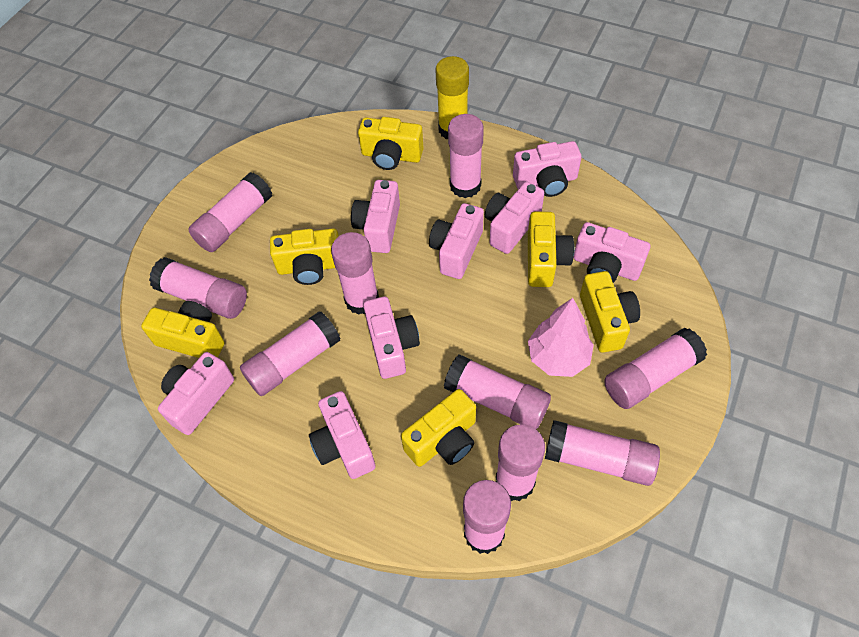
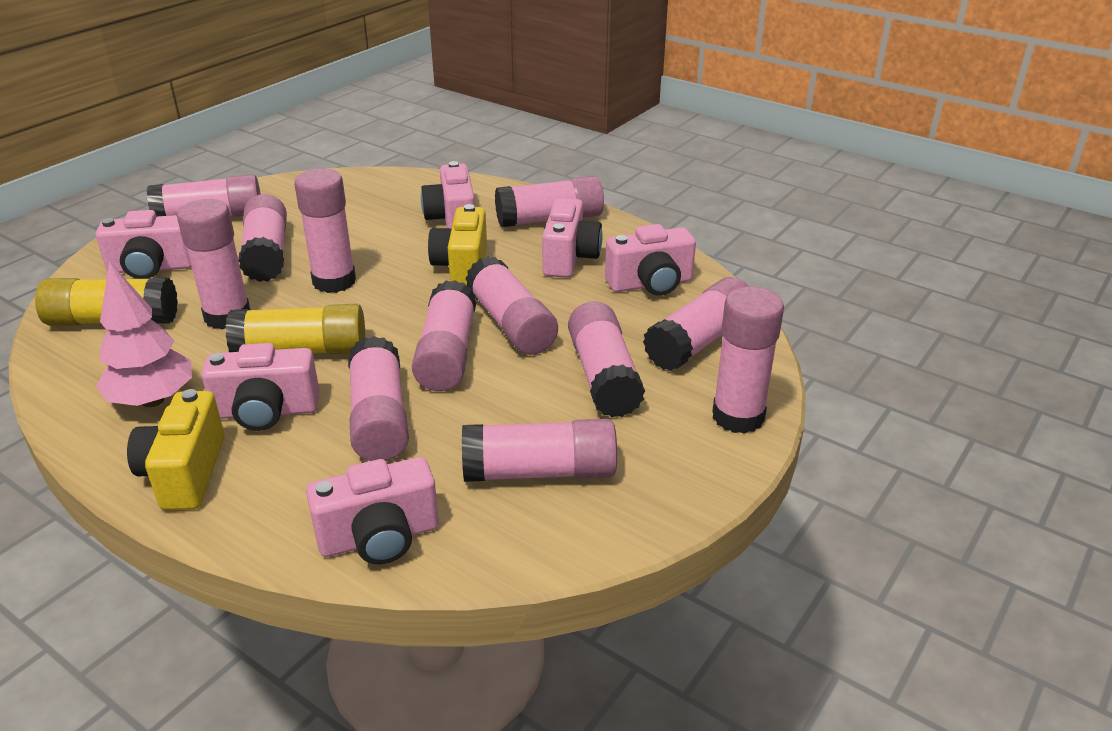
pink camera: 8 -> 6
pink glue stick: 10 -> 12
yellow camera: 6 -> 2
yellow glue stick: 1 -> 2

